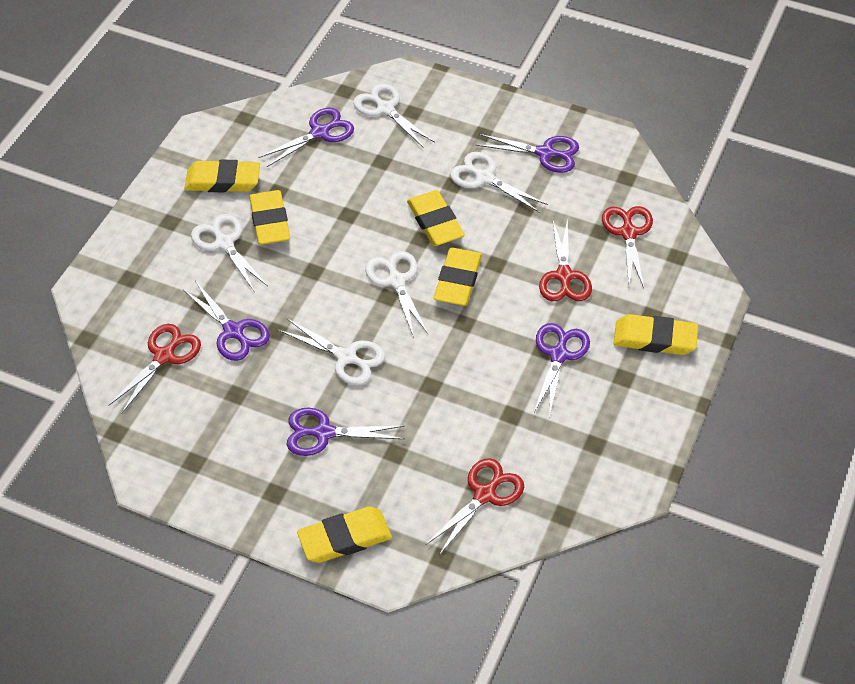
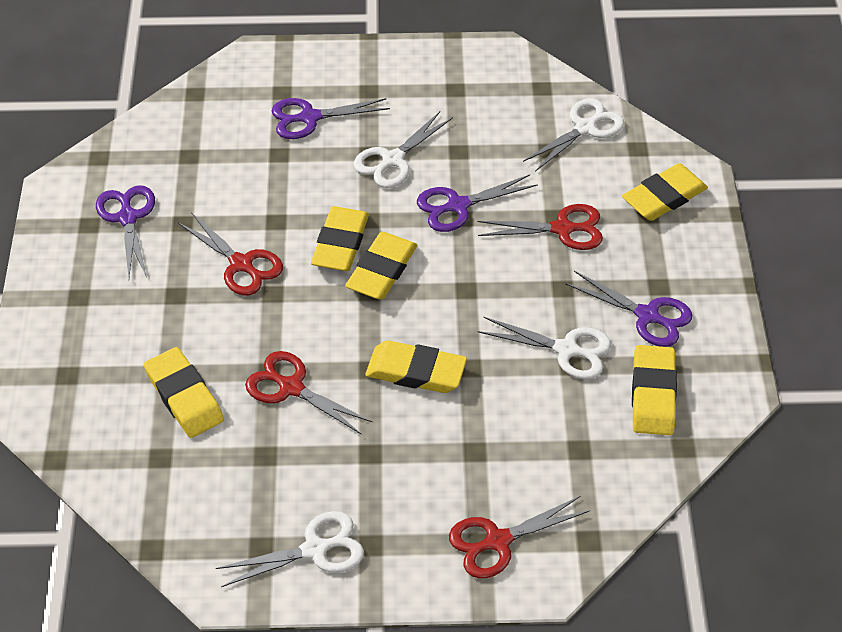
purple scissors: 5 -> 4
white scissors: 5 -> 4

